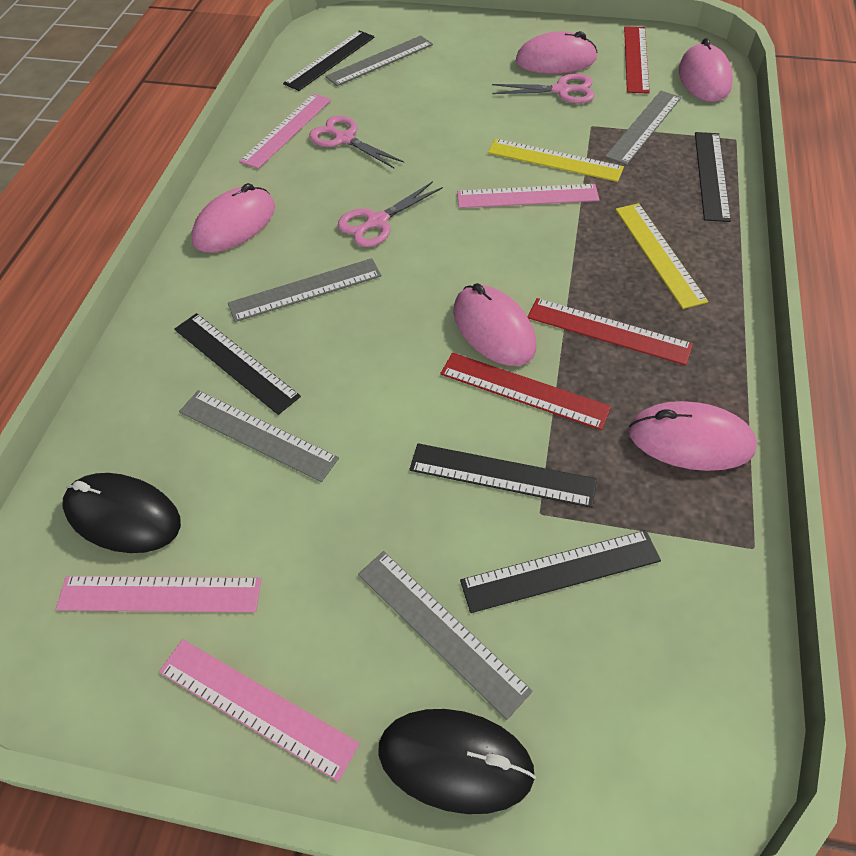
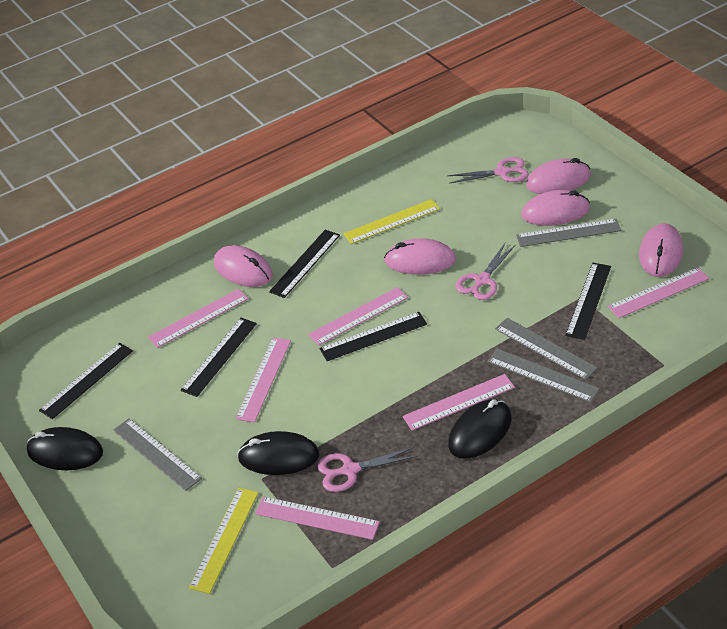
black mouse: 2 -> 3
grey ruler: 5 -> 4
pink ruler: 4 -> 6
red ruler: 3 -> 0

